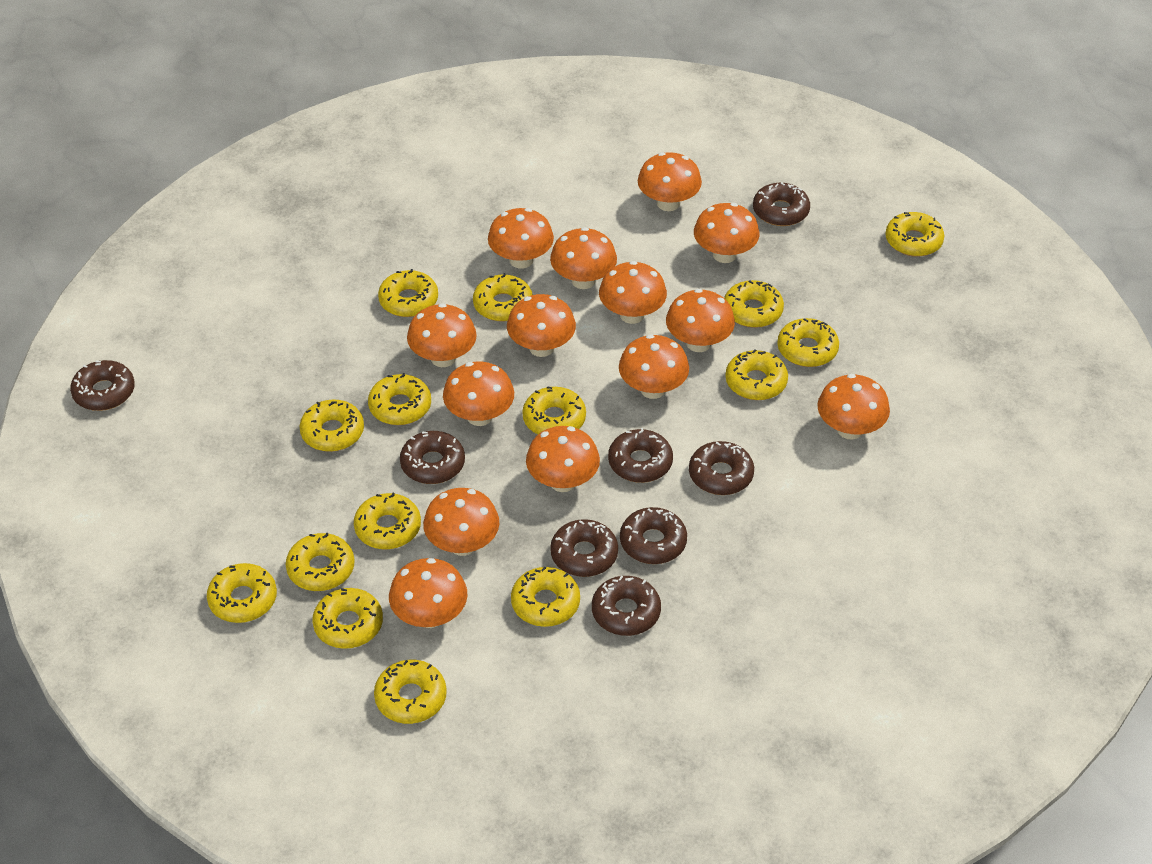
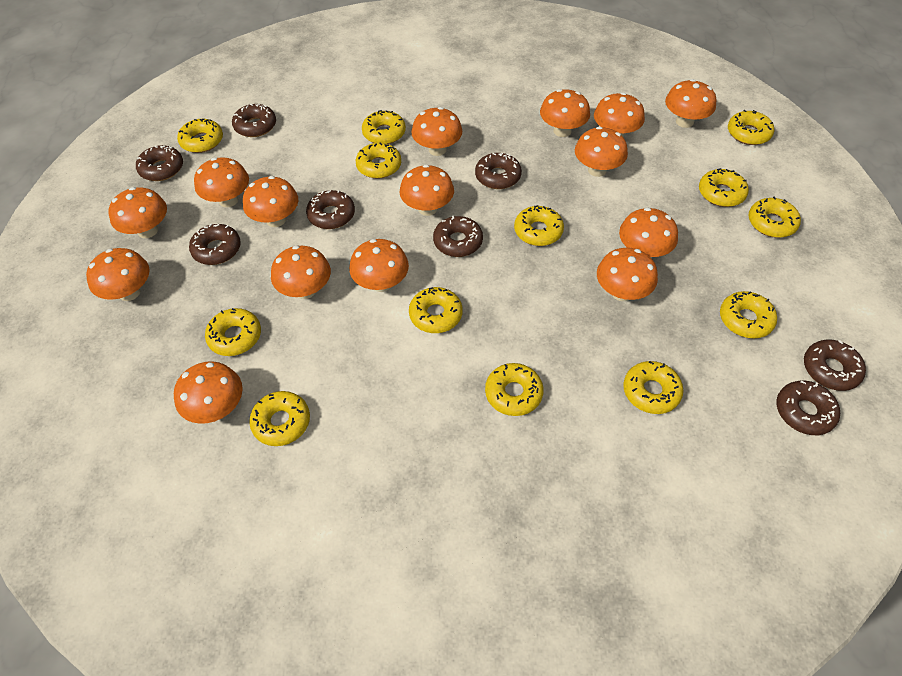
orange mushroom: 14 -> 15
yellow donut: 15 -> 13

